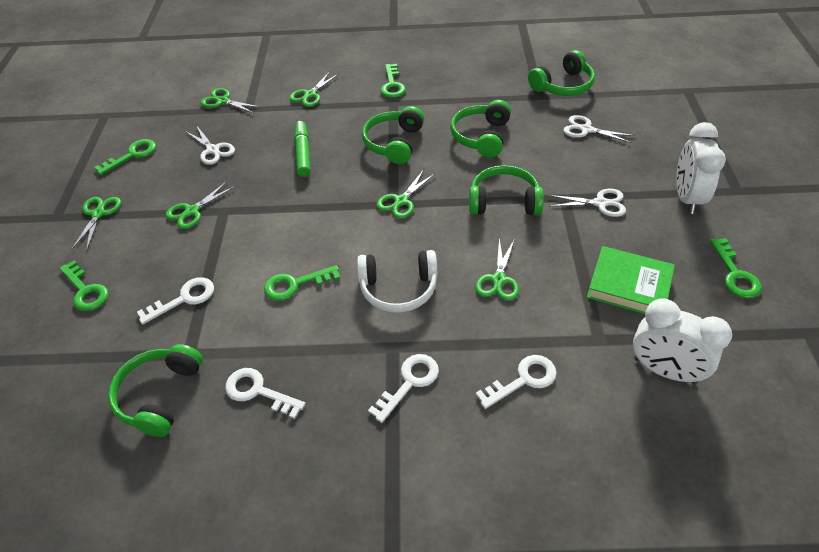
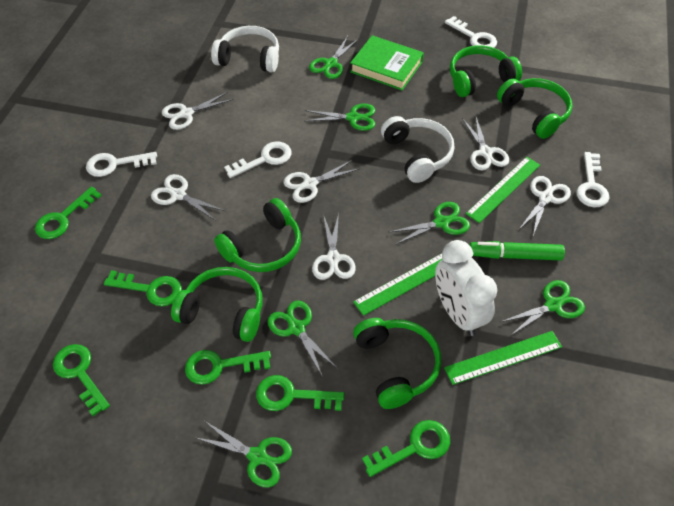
green key: 5 -> 6
green ruler: 0 -> 3
white clock: 2 -> 1
white headphones: 1 -> 2
white scissors: 3 -> 6

